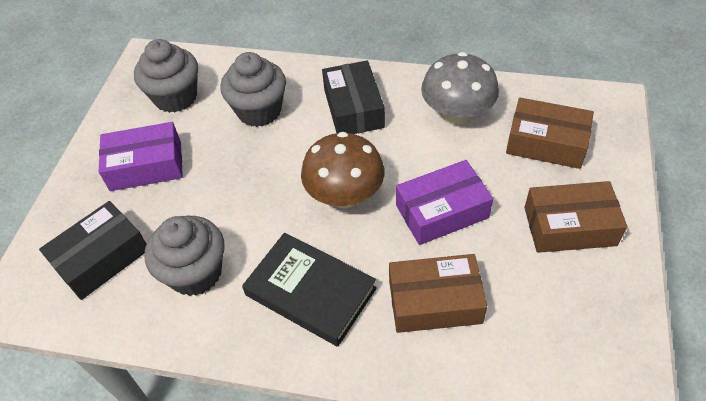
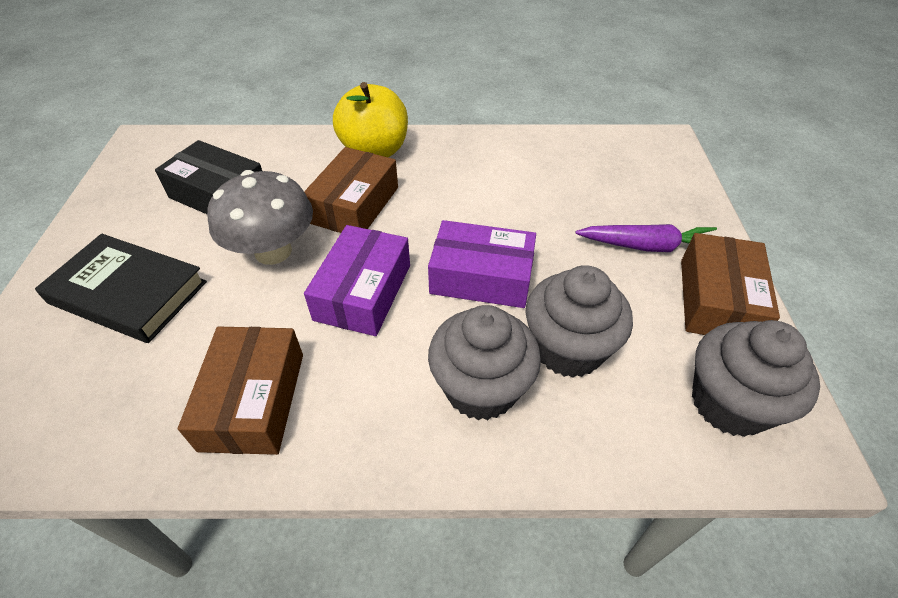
black box: 2 -> 1
brown mushroom: 1 -> 0
purple carrot: 0 -> 1
yellow apple: 0 -> 1

